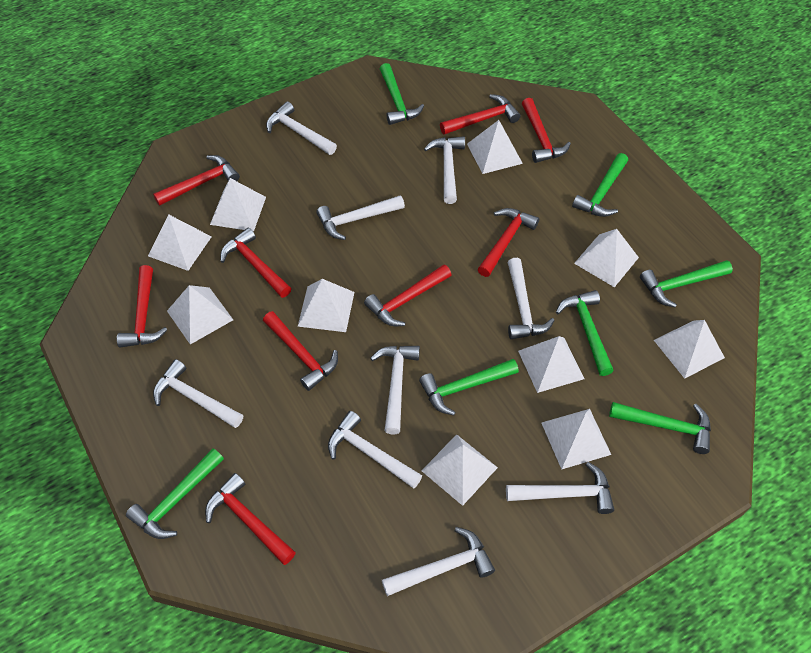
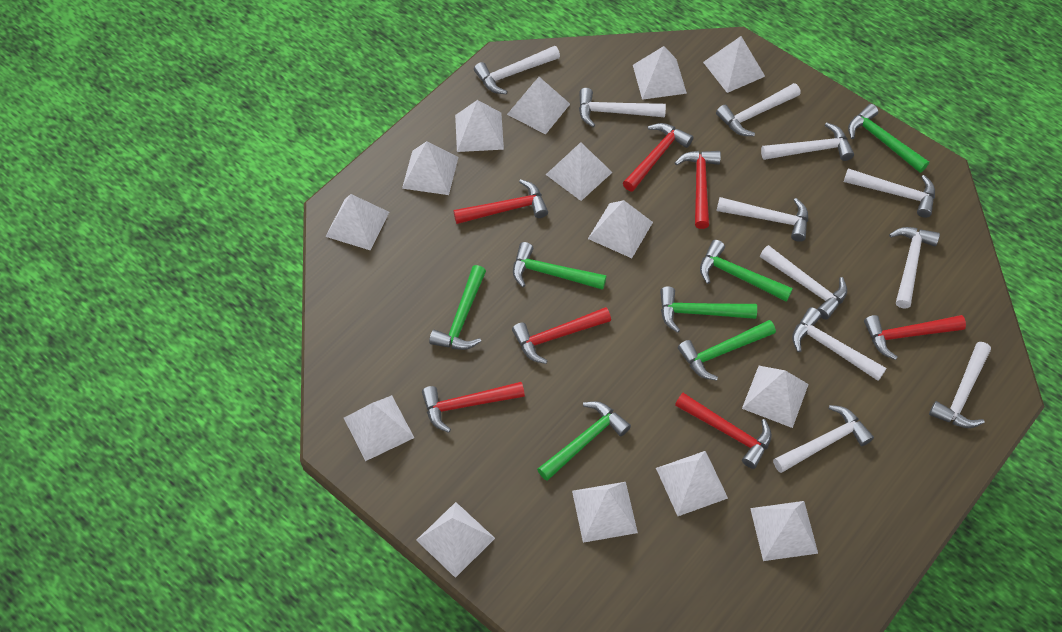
red hammer: 9 -> 7
white hammer: 9 -> 11
white pyramid: 10 -> 14

